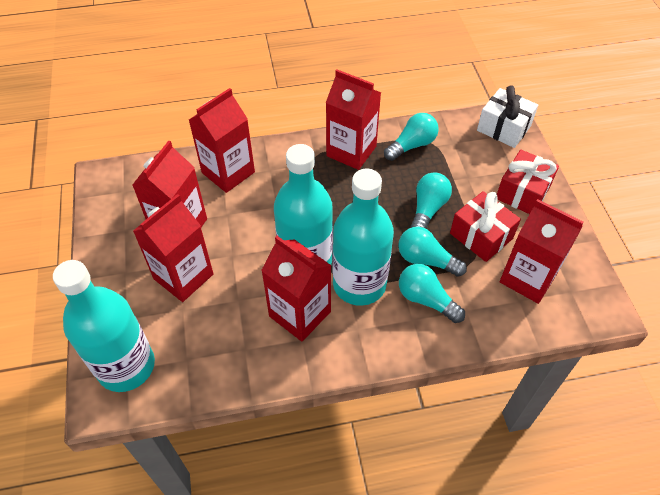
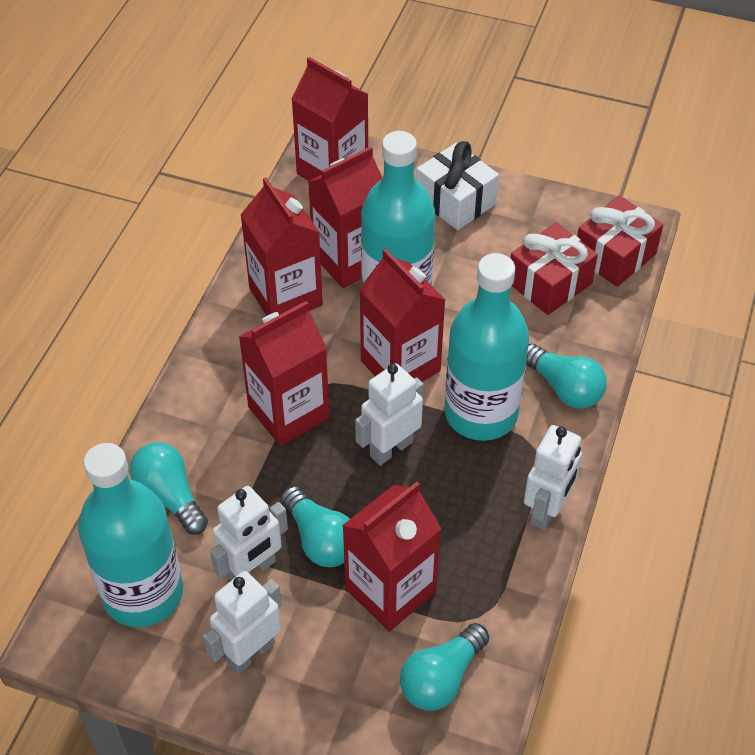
white robot: 0 -> 4

